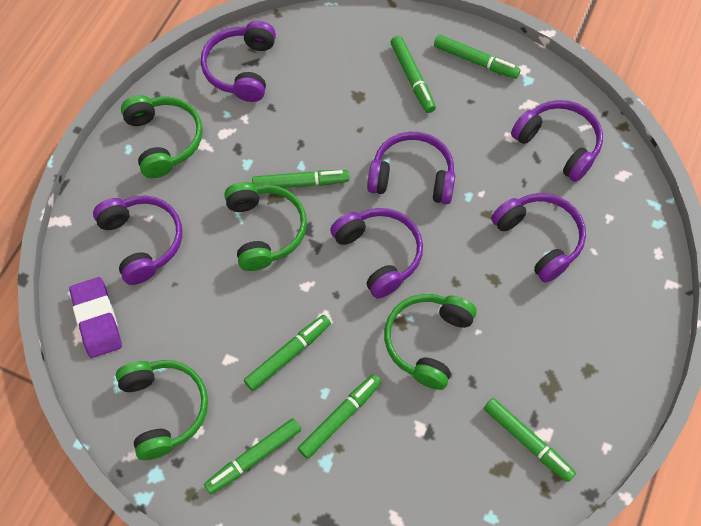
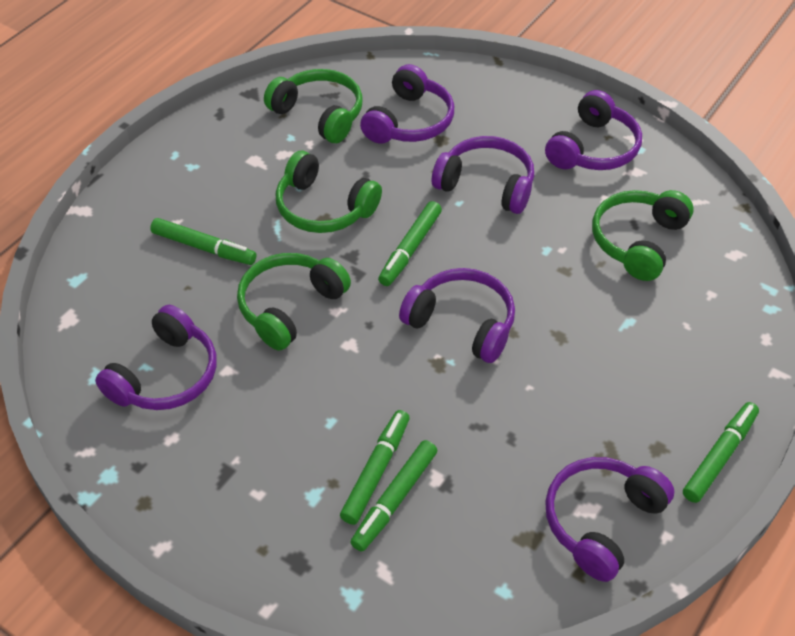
green marker: 7 -> 5
purple eraser: 1 -> 0

